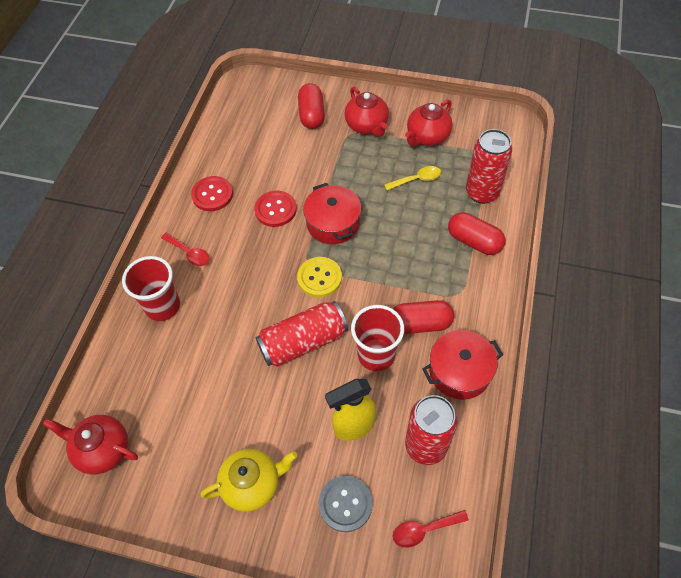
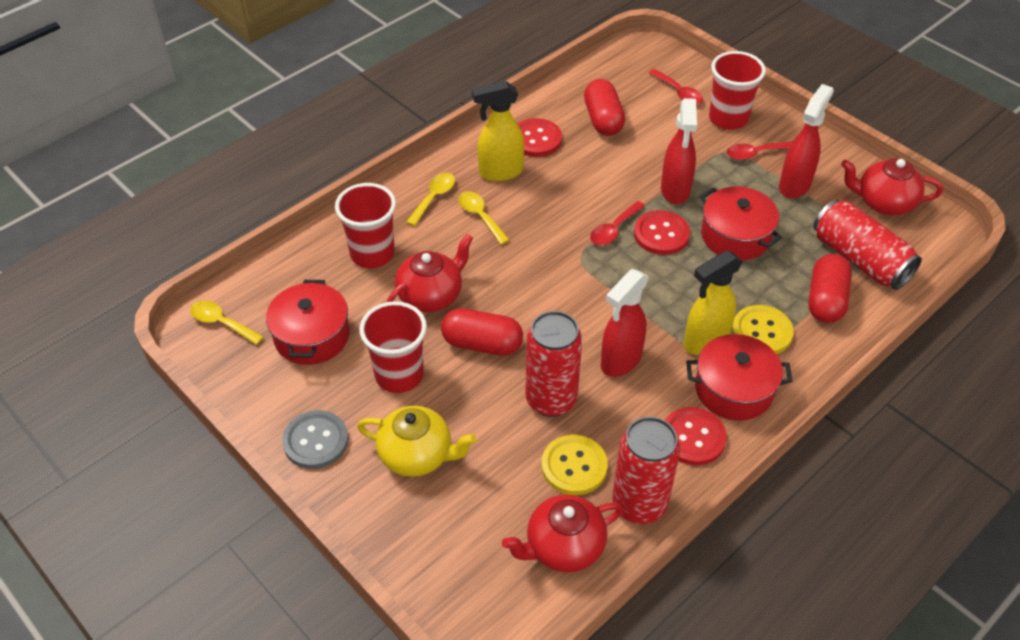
red button: 2 -> 3
red cup: 2 -> 3
red pot: 2 -> 3
red spoon: 2 -> 3
red spray bottle: 0 -> 3
yellow button: 1 -> 2
yellow spoon: 1 -> 3
yellow spray bottle: 1 -> 2

